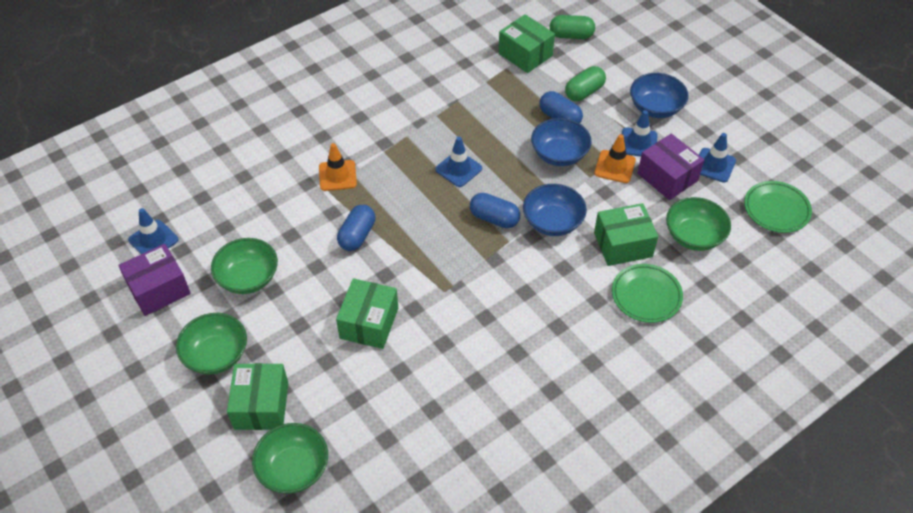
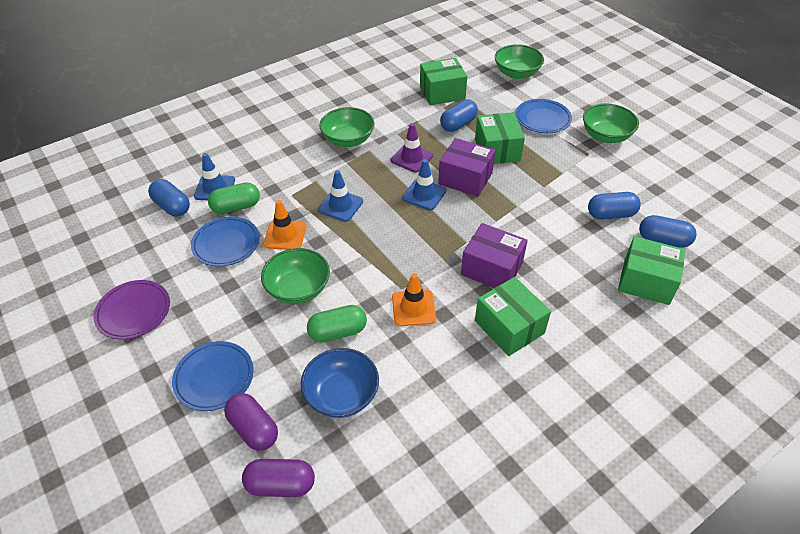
blue bowl: 3 -> 1
blue capsule: 3 -> 4
blue plate: 0 -> 3
blue traffic cone: 4 -> 3
green plate: 2 -> 0
purple capsule: 0 -> 2
purple plate: 0 -> 1
purple traffic cone: 0 -> 1

